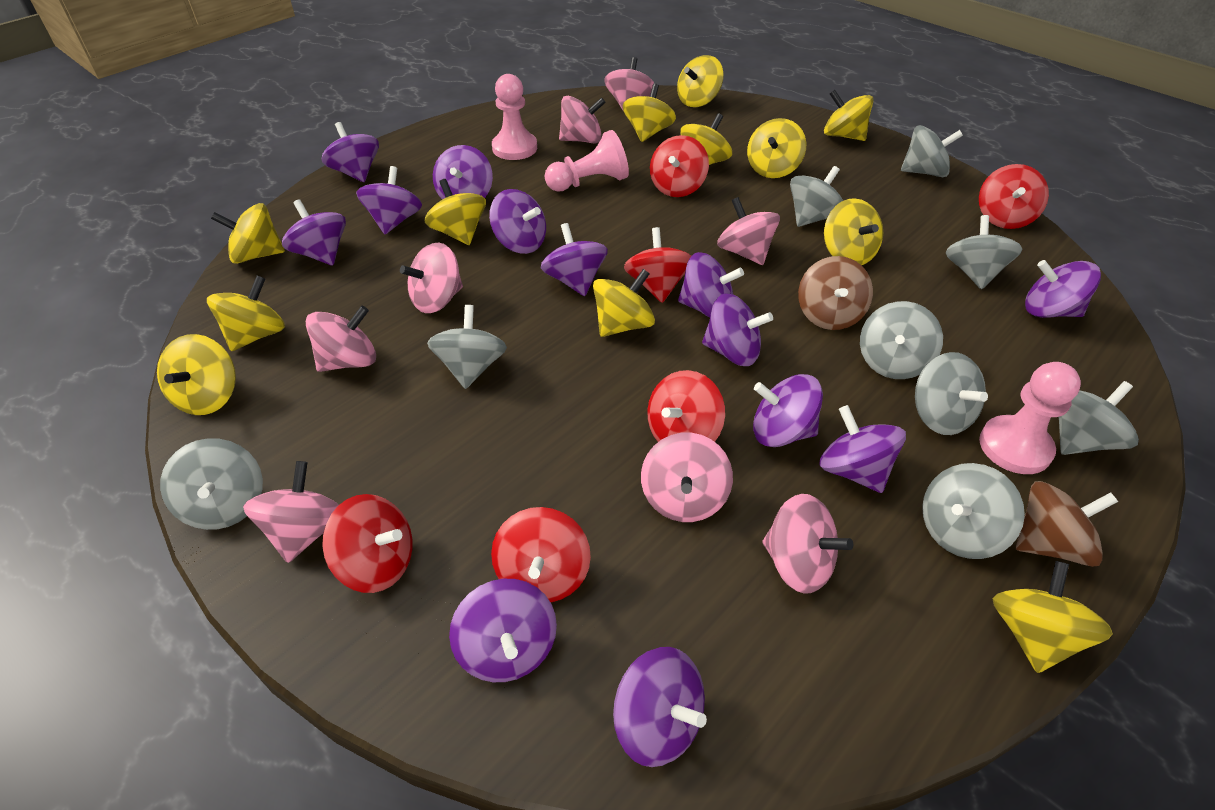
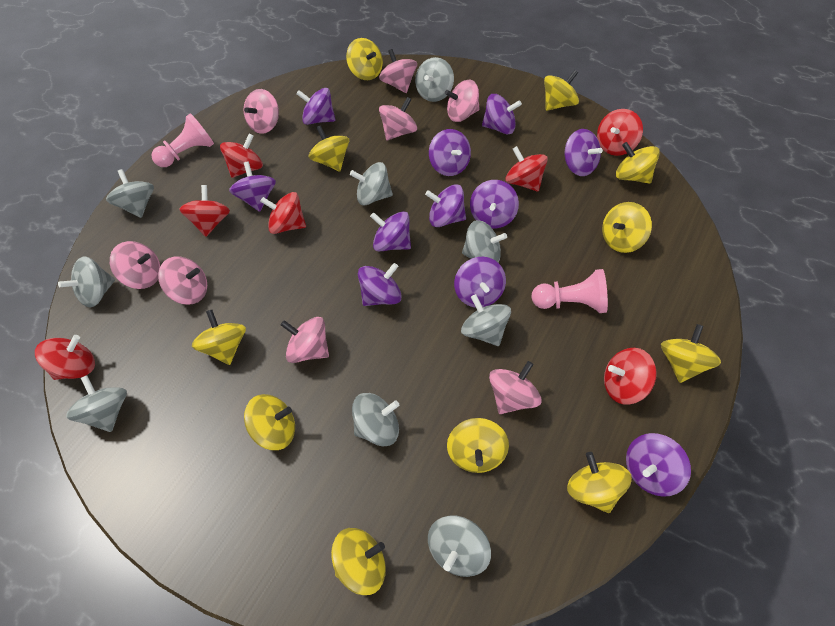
brown spinning top: 2 -> 0
pink pawn: 3 -> 2
purple spinning top: 13 -> 11
red spinning top: 6 -> 7
yellow spinning top: 12 -> 11

